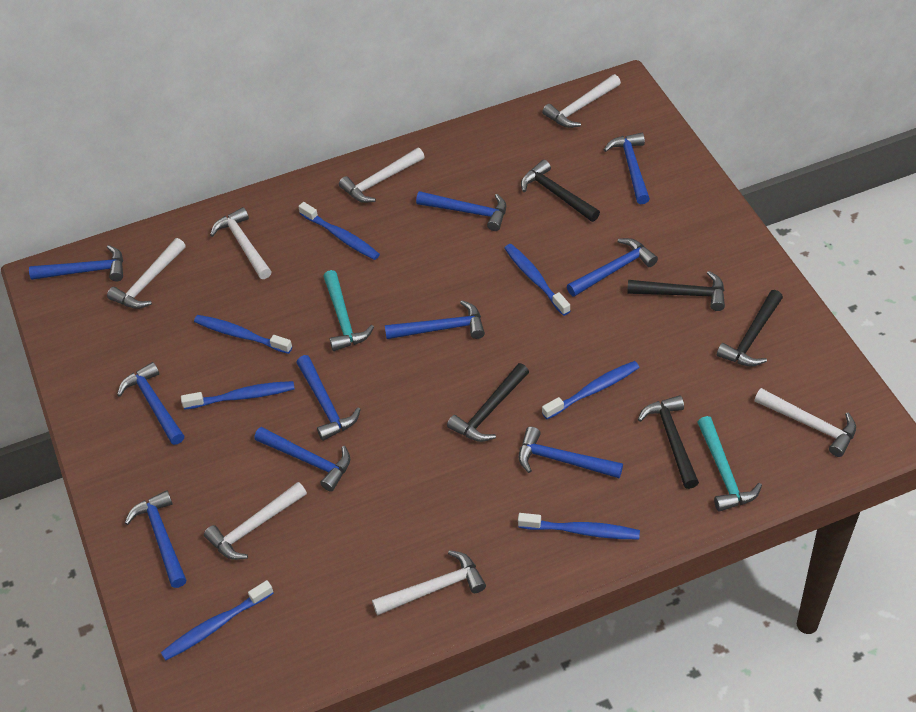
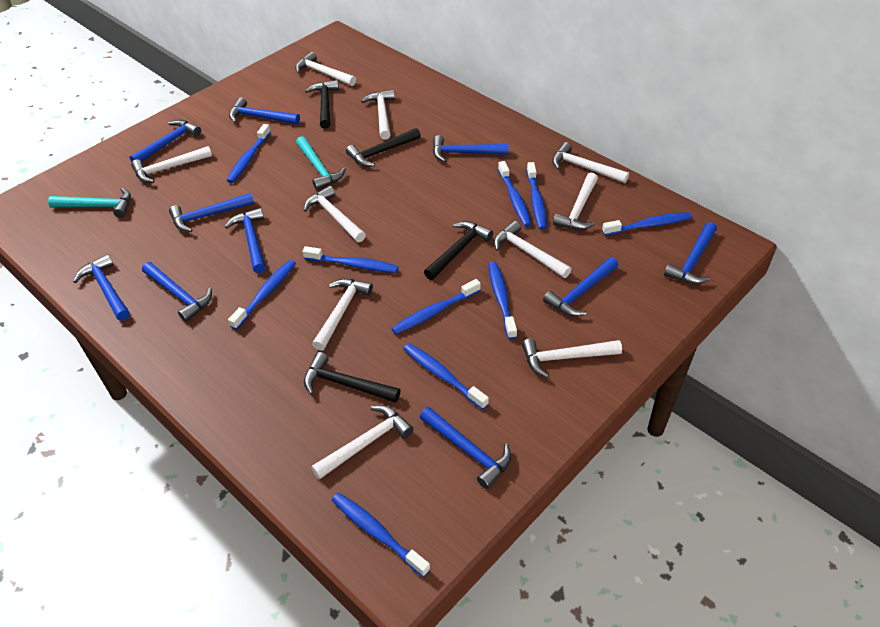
black hammer: 5 -> 4
blue toothbrush: 7 -> 10
white hammer: 7 -> 10

